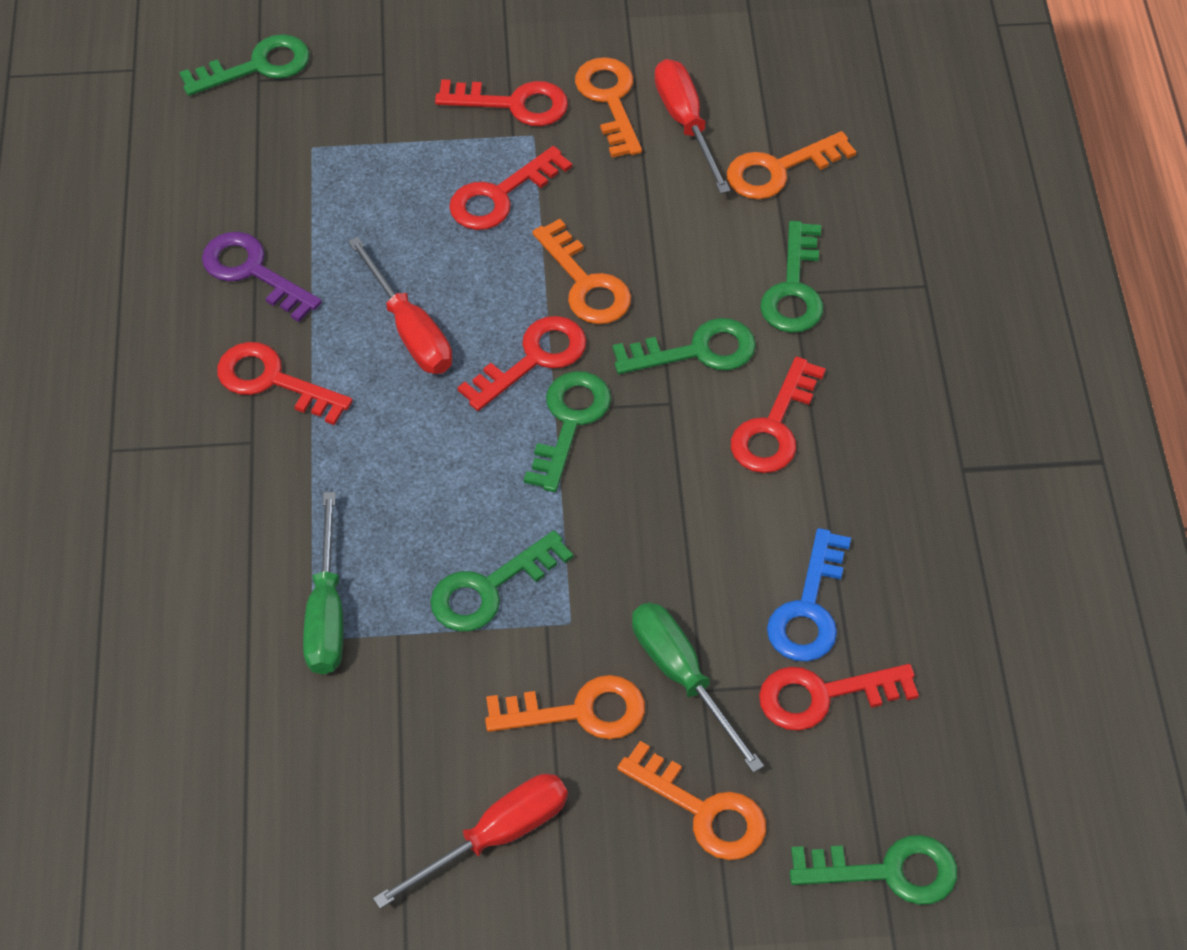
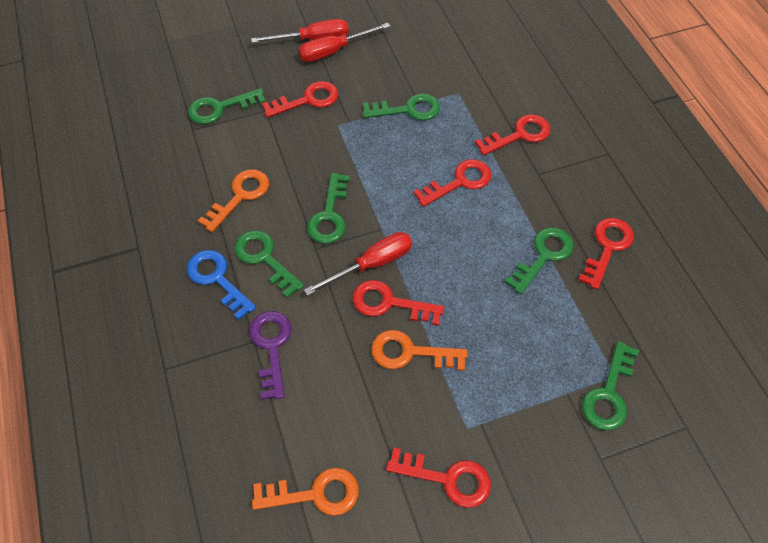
green screwdriver: 2 -> 0
orange key: 5 -> 3

